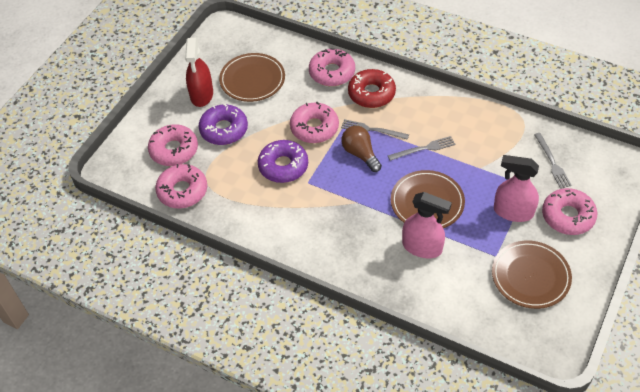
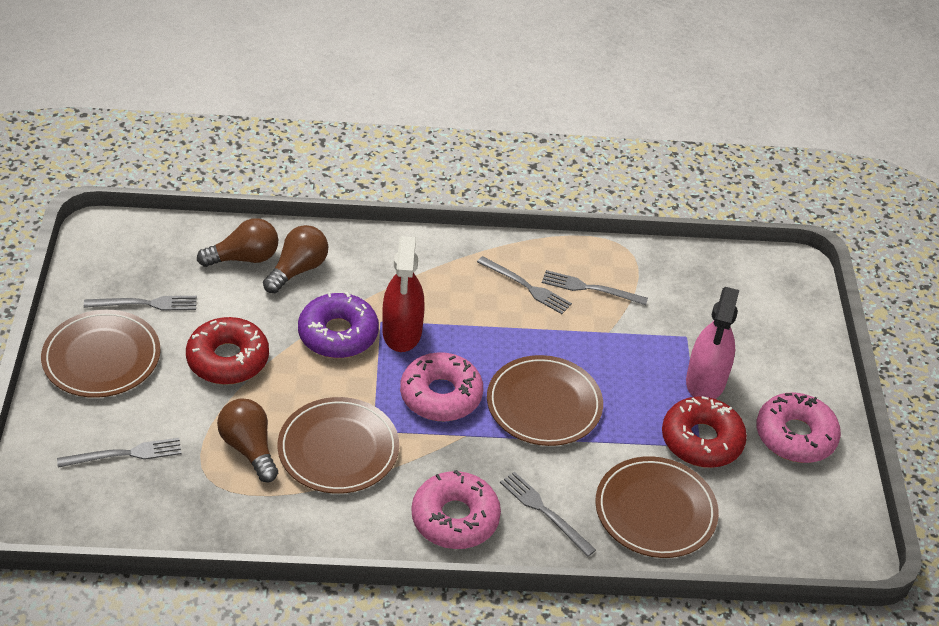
brown light bulb: 1 -> 3
brown plate: 3 -> 4
grey fork: 3 -> 5
pink donut: 5 -> 3
pink spray bottle: 2 -> 1
purple donut: 2 -> 1
red donut: 1 -> 2

